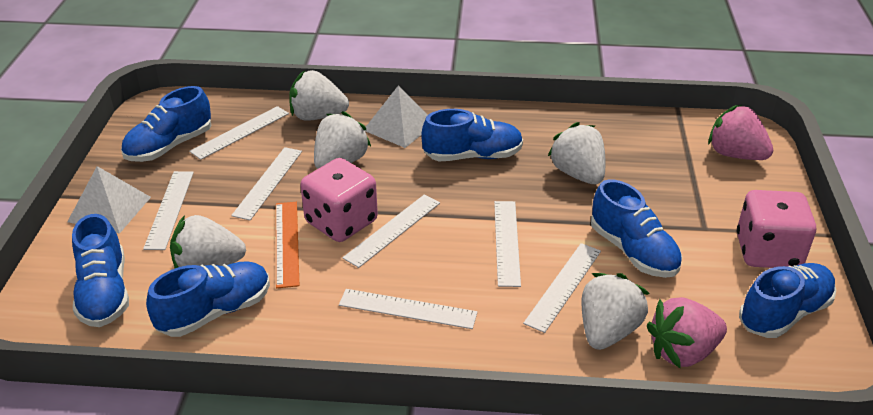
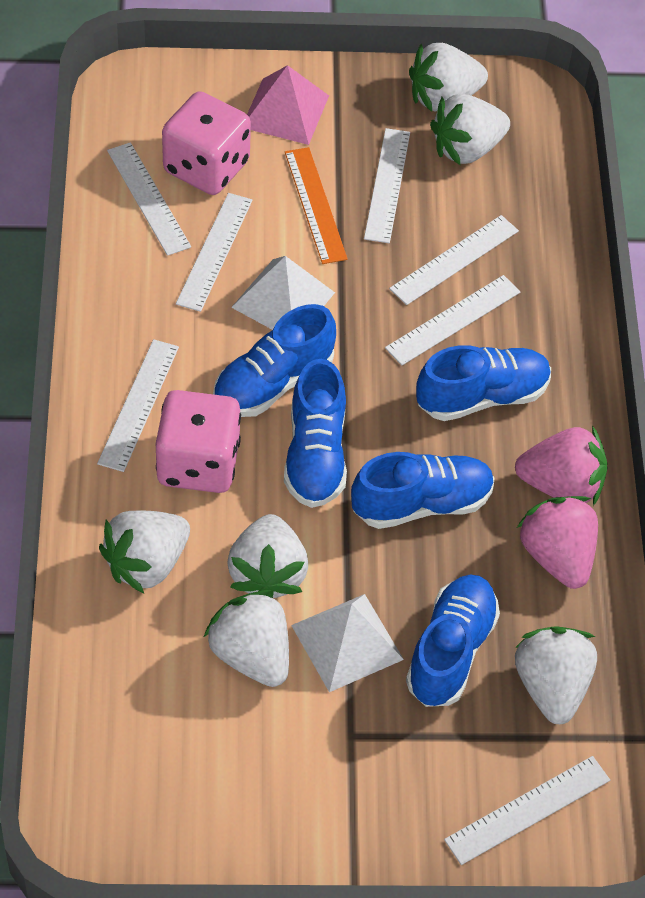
blue shoe: 6 -> 5
pink pyramid: 0 -> 1
white strawberry: 5 -> 6

